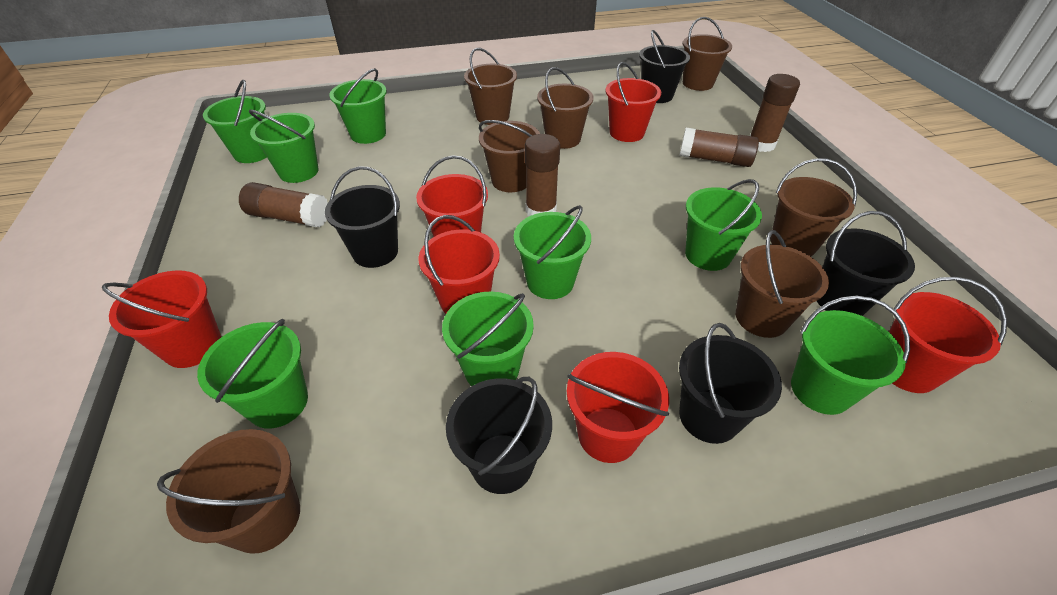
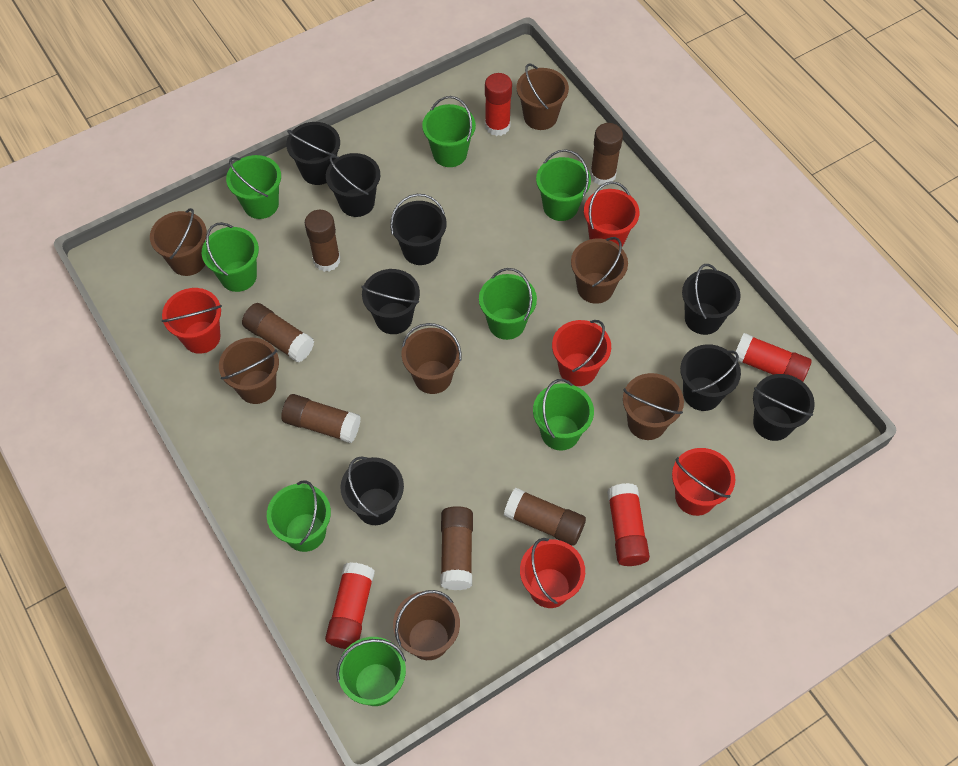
black bucket: 5 -> 8
brown glue stick: 4 -> 6
red bucket: 6 -> 5
red glue stick: 0 -> 4

